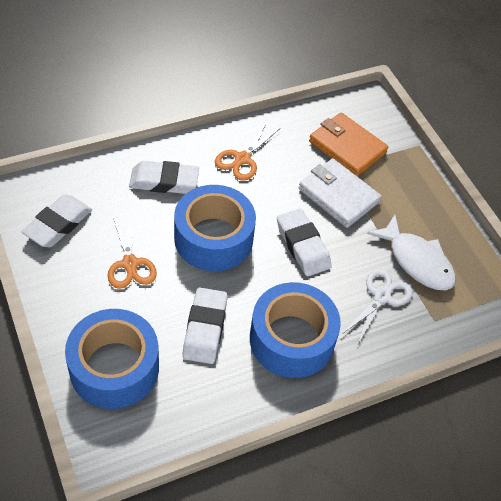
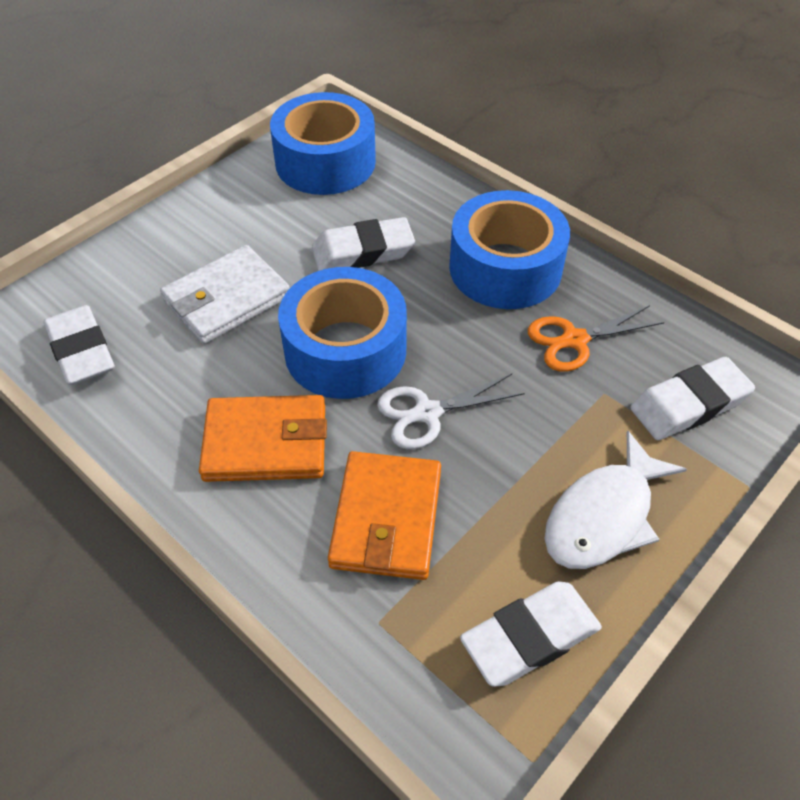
orange scissors: 2 -> 1
orange wallet: 1 -> 2

